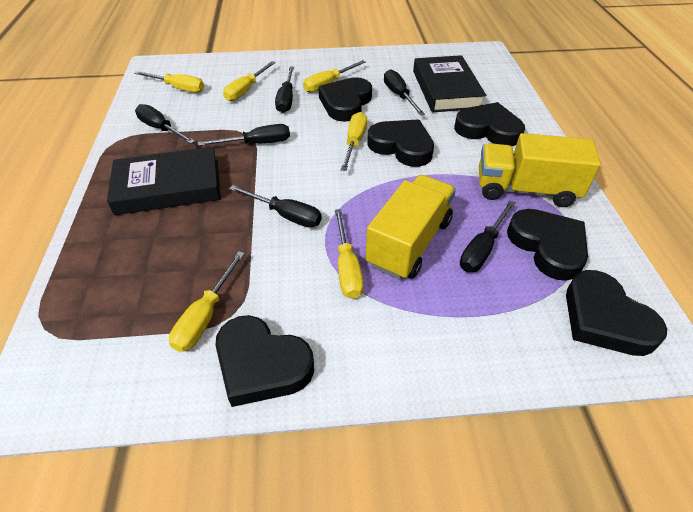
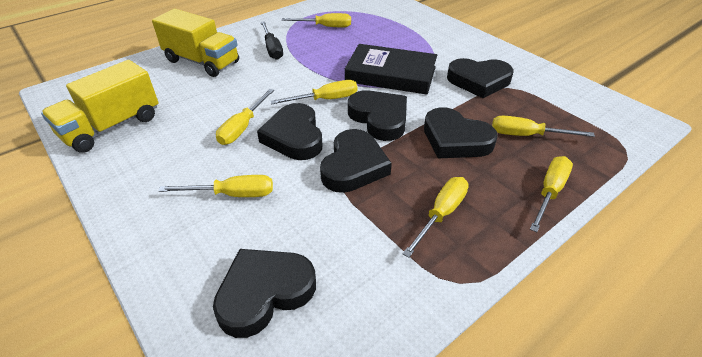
black book: 2 -> 1
black screwdriver: 6 -> 1
yellow screwdriver: 6 -> 7

